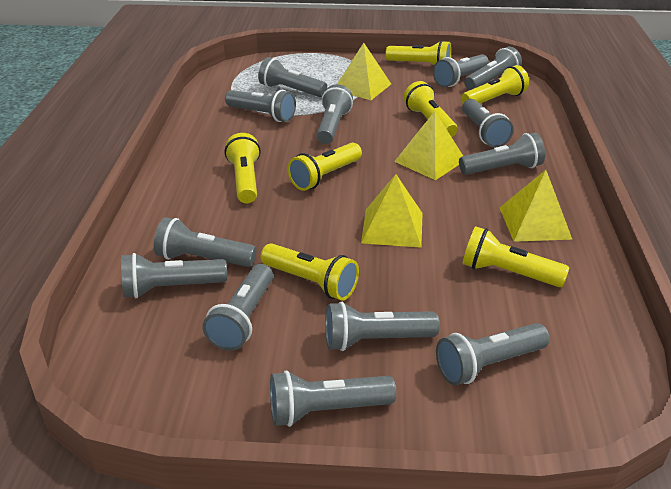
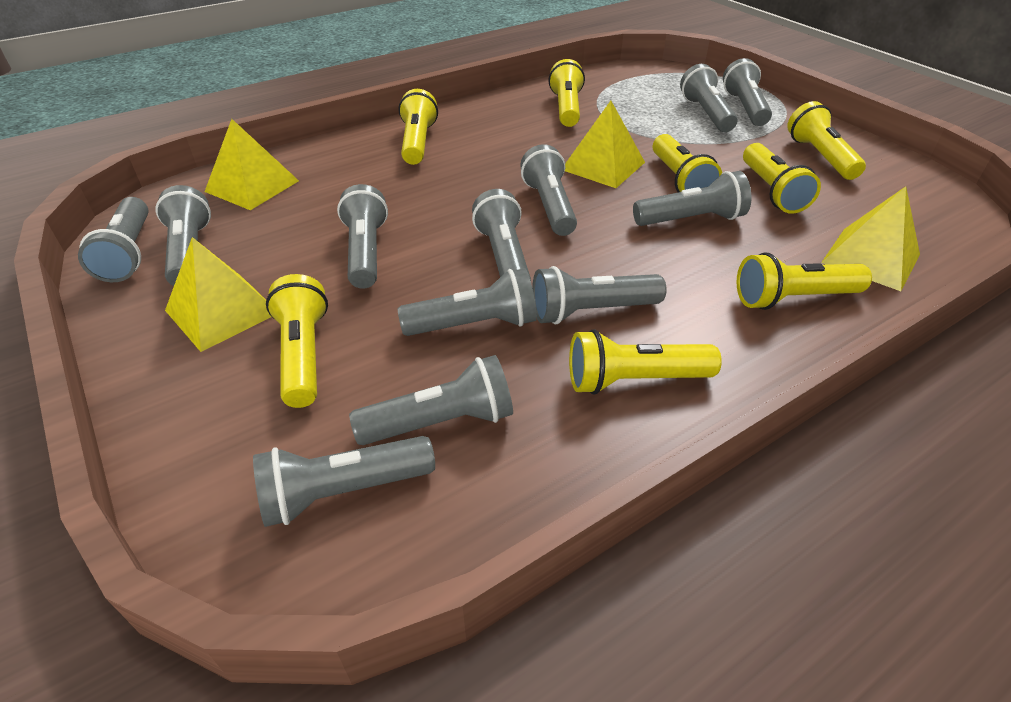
grey flashlight: 13 -> 12
yellow flashlight: 7 -> 8

